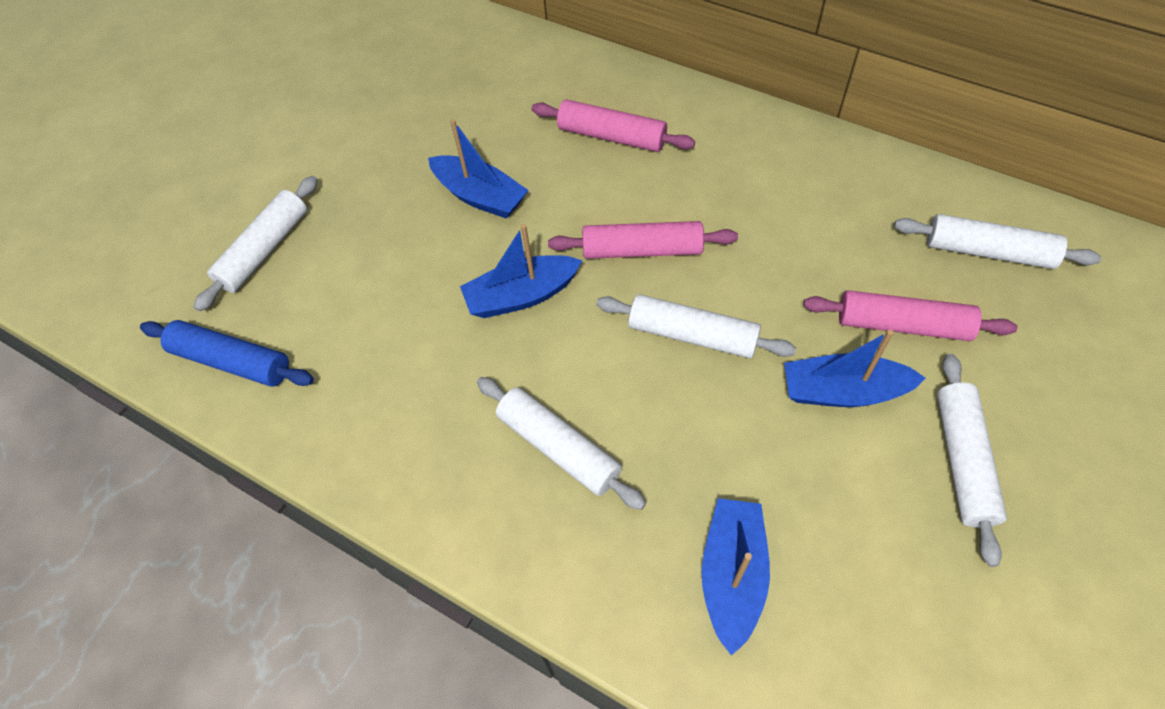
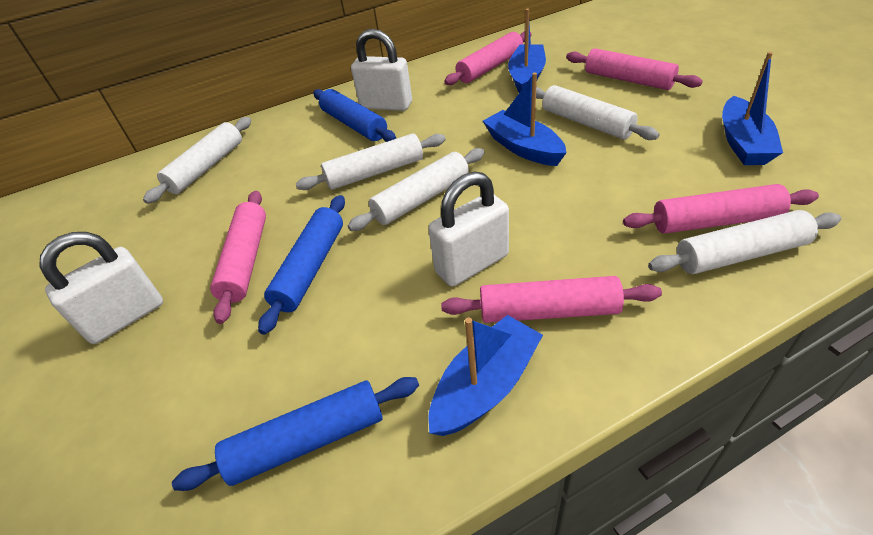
blue rolling pin: 1 -> 3
pink rolling pin: 3 -> 5
white padlock: 0 -> 3

